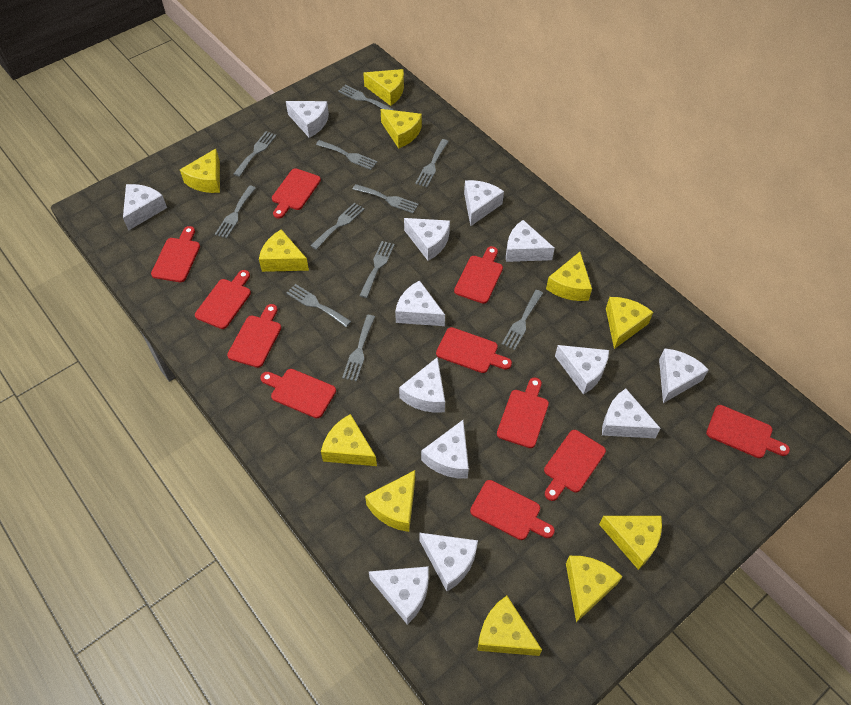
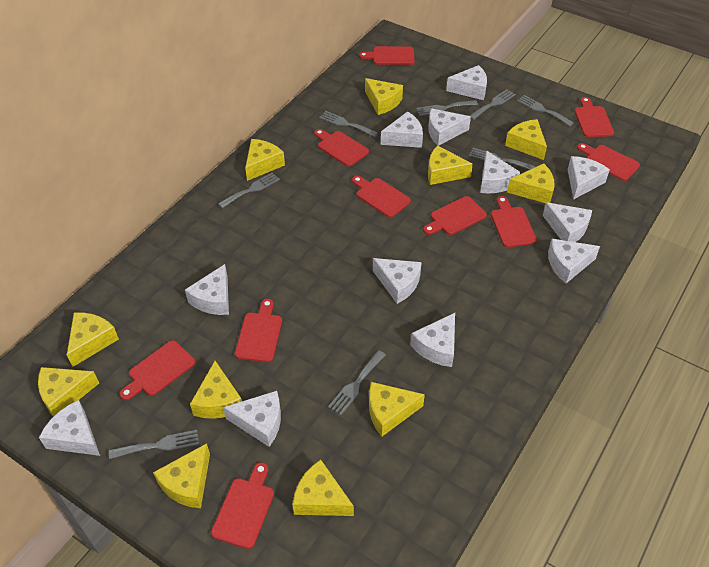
grey fork: 11 -> 8
red cutting board: 11 -> 10
white cheese: 13 -> 12

